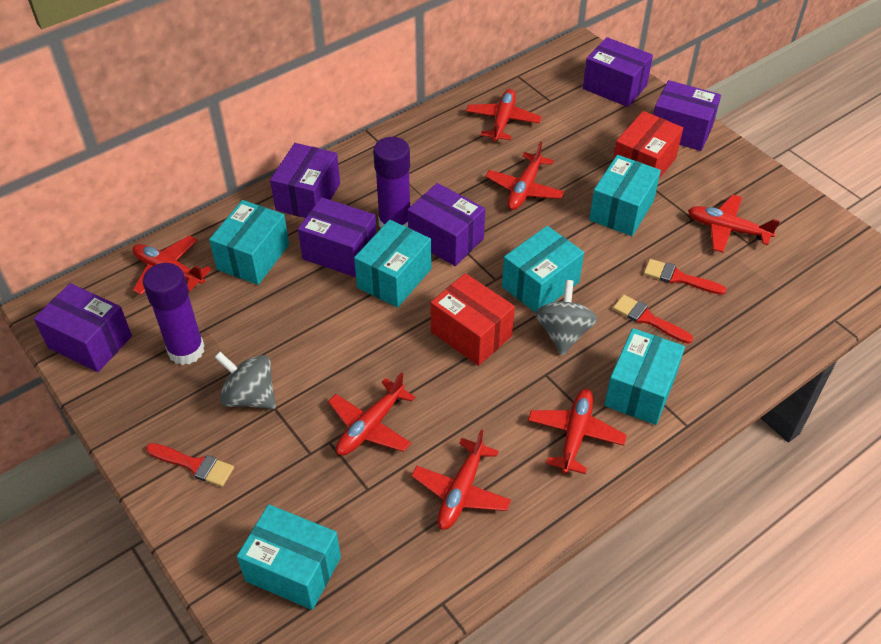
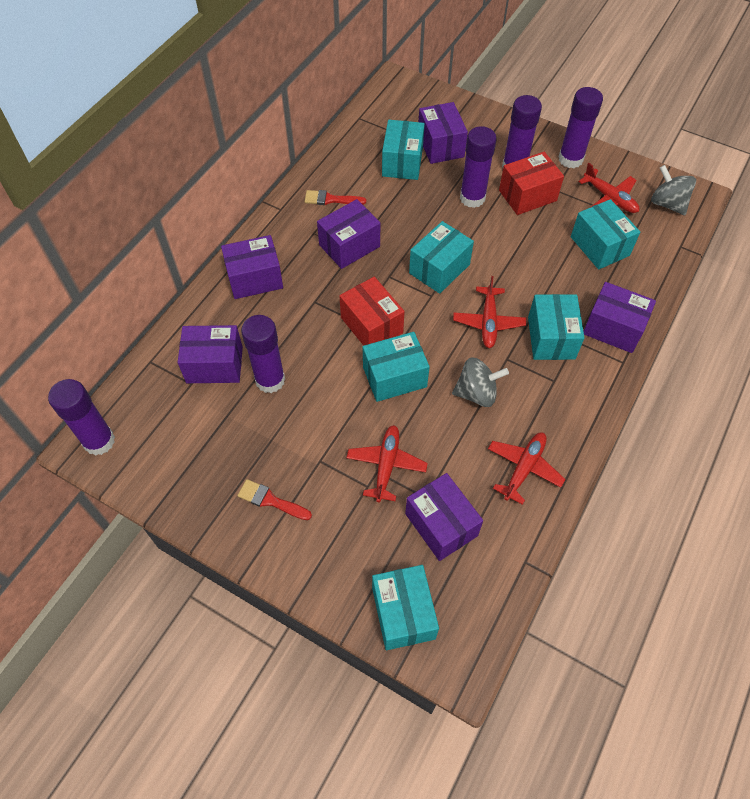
purple glue stick: 2 -> 5
red brush: 3 -> 2
red plane: 7 -> 4

